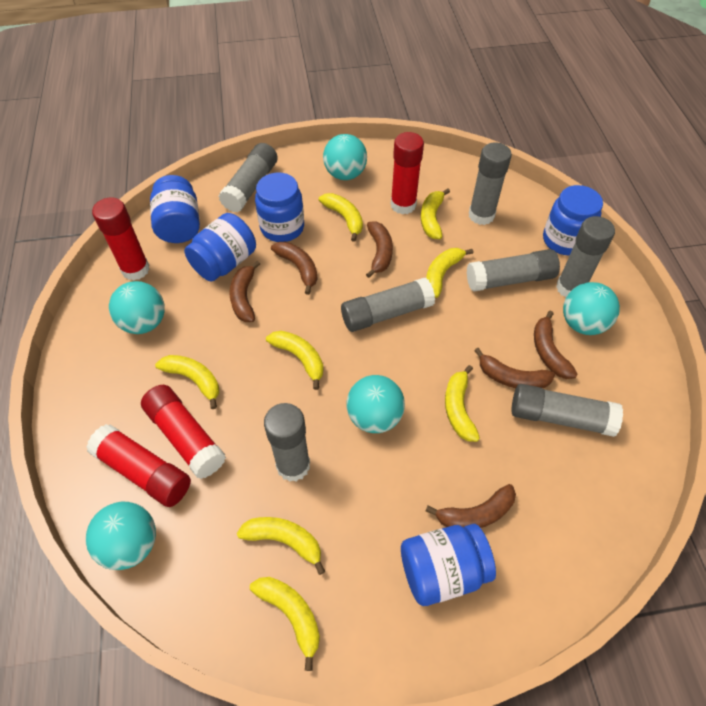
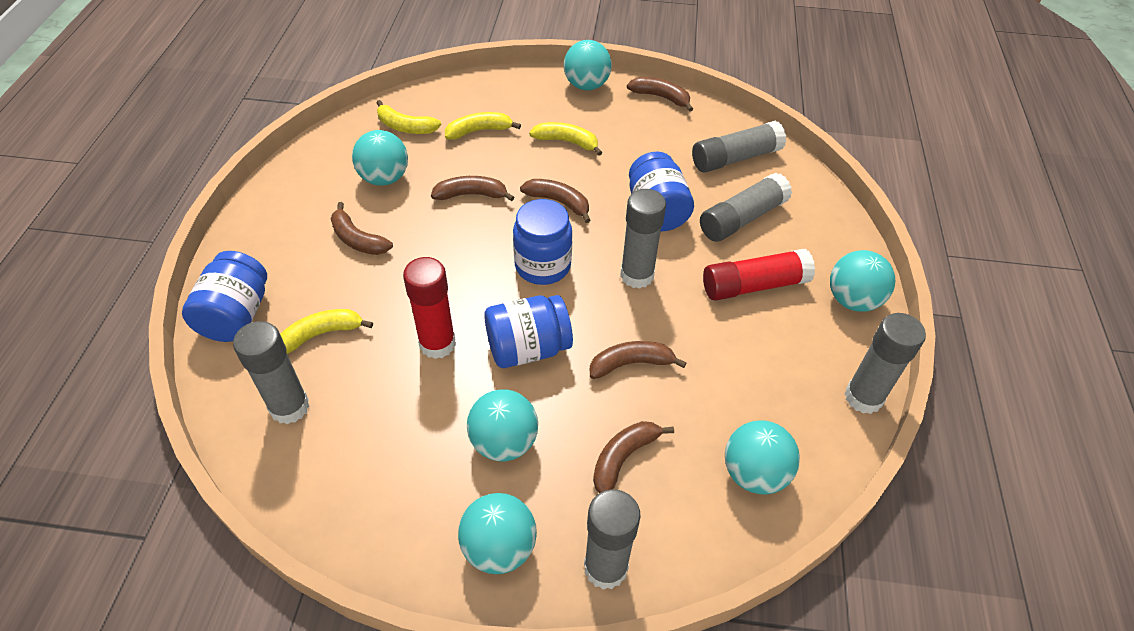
blue jar: 5 -> 4
grey glue stick: 7 -> 6
red glue stick: 4 -> 2
turquoise ball: 5 -> 6
yellow banana: 8 -> 4

